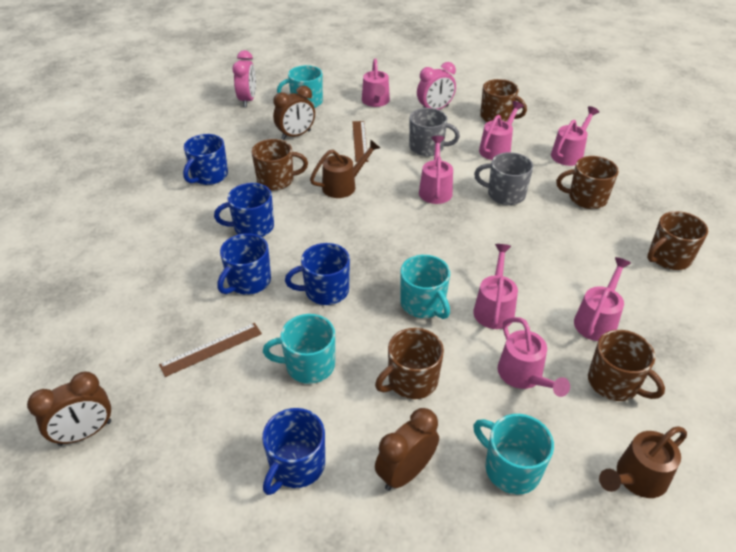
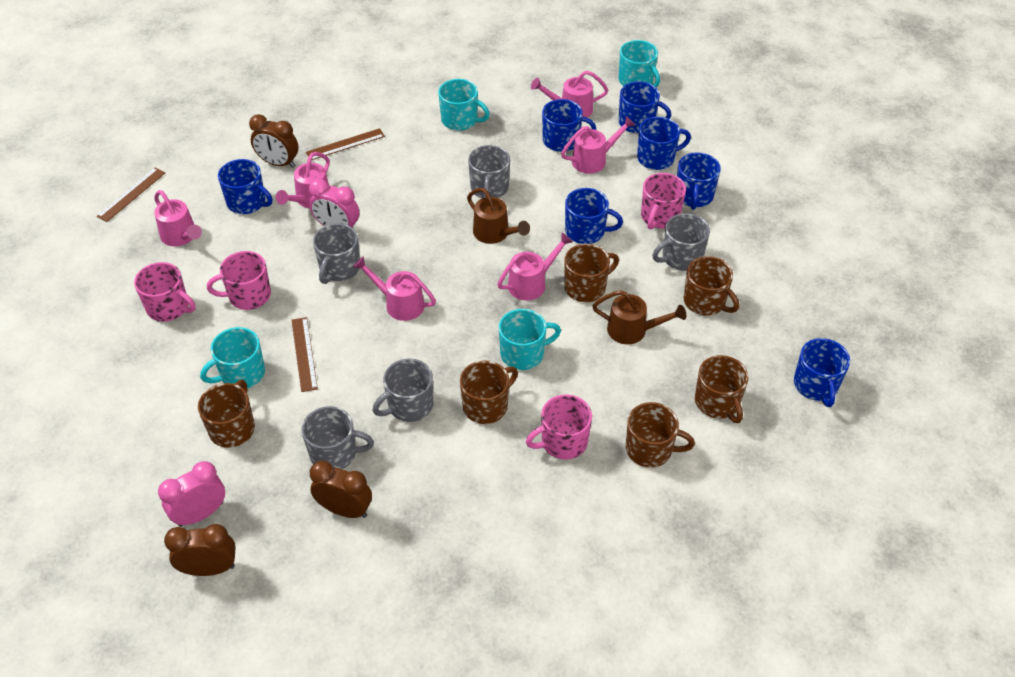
blue mug: 5 -> 7
brown ruler: 2 -> 3
grey mug: 2 -> 5
pink mug: 0 -> 4
pink watering can: 7 -> 6

